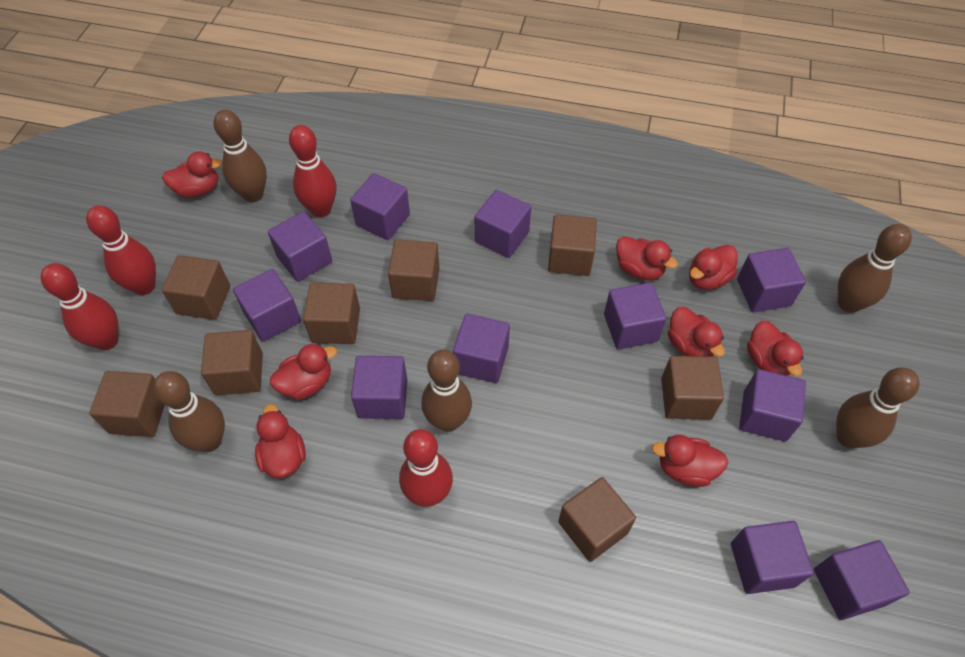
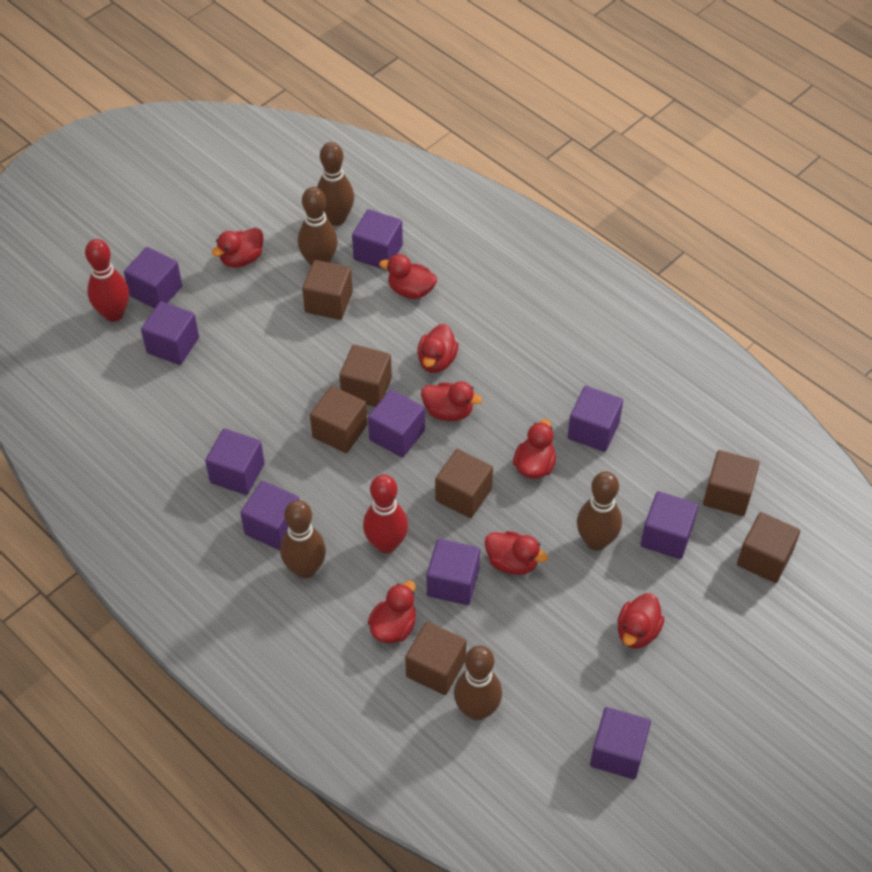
brown cube: 8 -> 7
purple cube: 11 -> 10
red bowling pin: 4 -> 2

